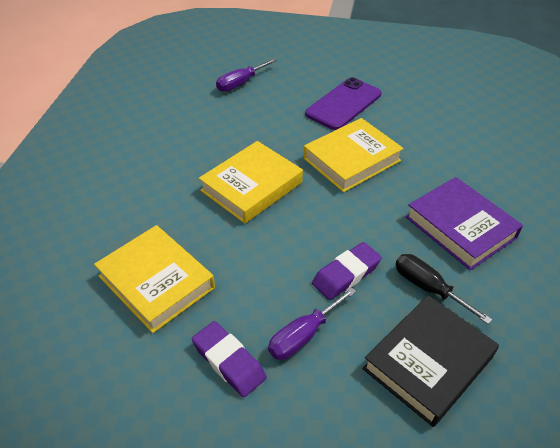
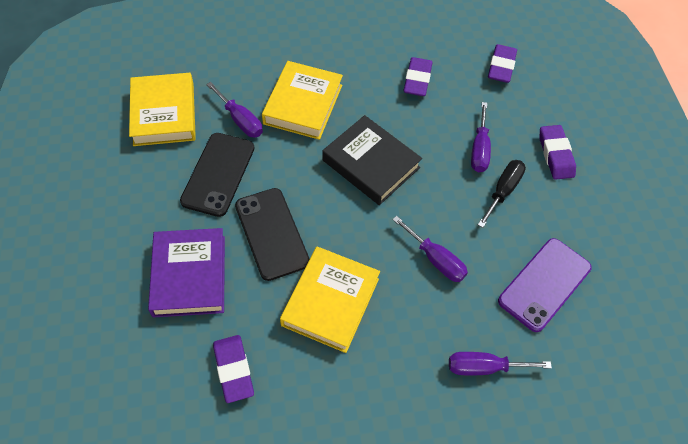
black phone: 0 -> 2
purple eraser: 2 -> 4
purple screwdriver: 2 -> 4

